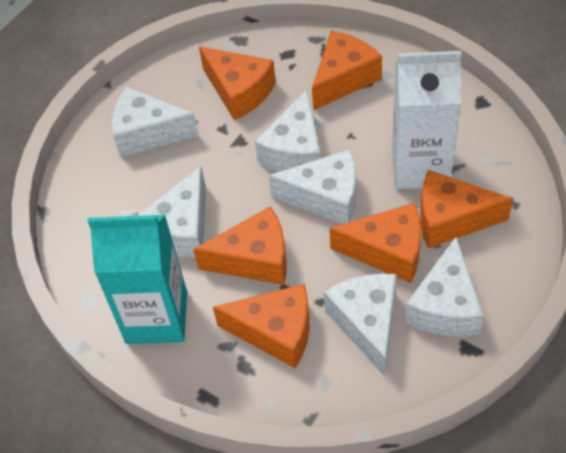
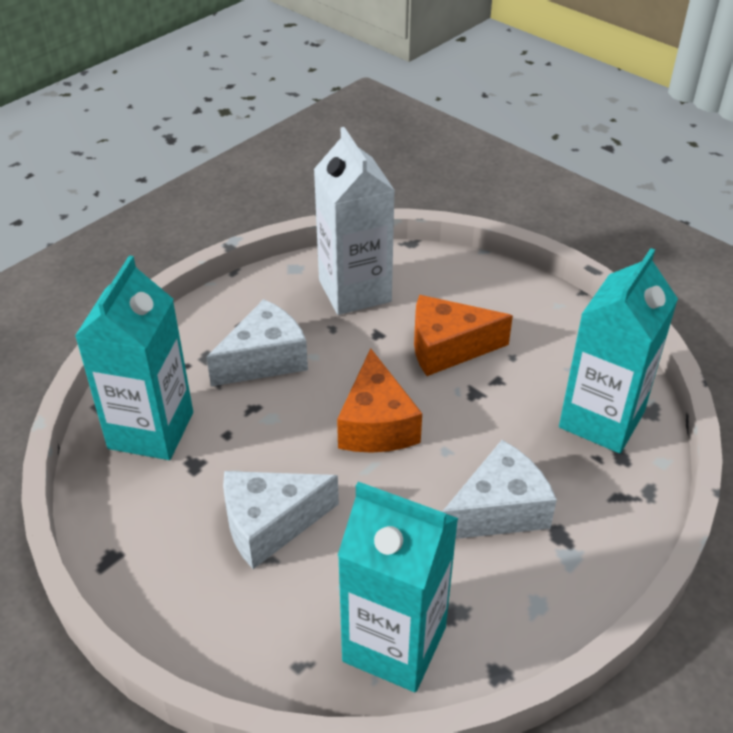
orange cheese: 6 -> 2
turquoise carton: 1 -> 3
white cheese: 6 -> 3

